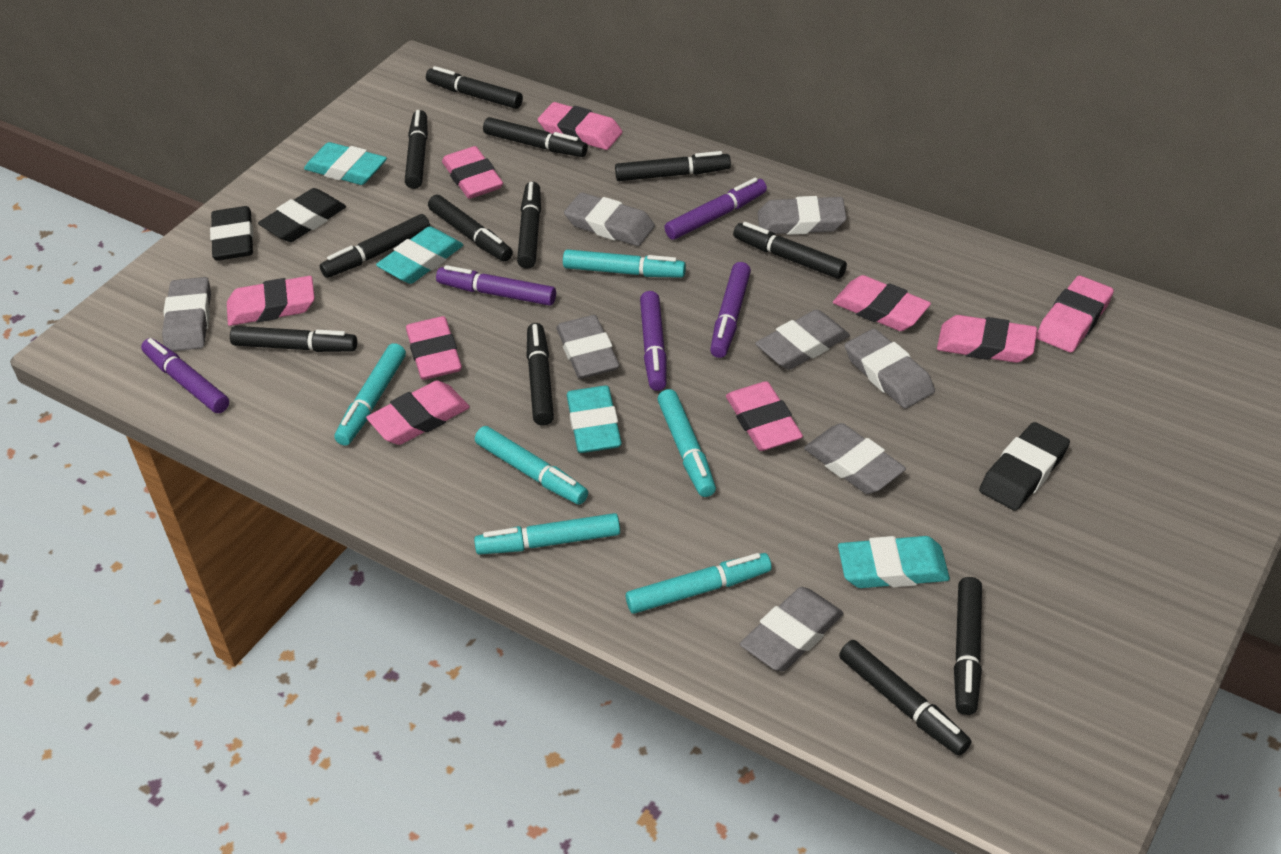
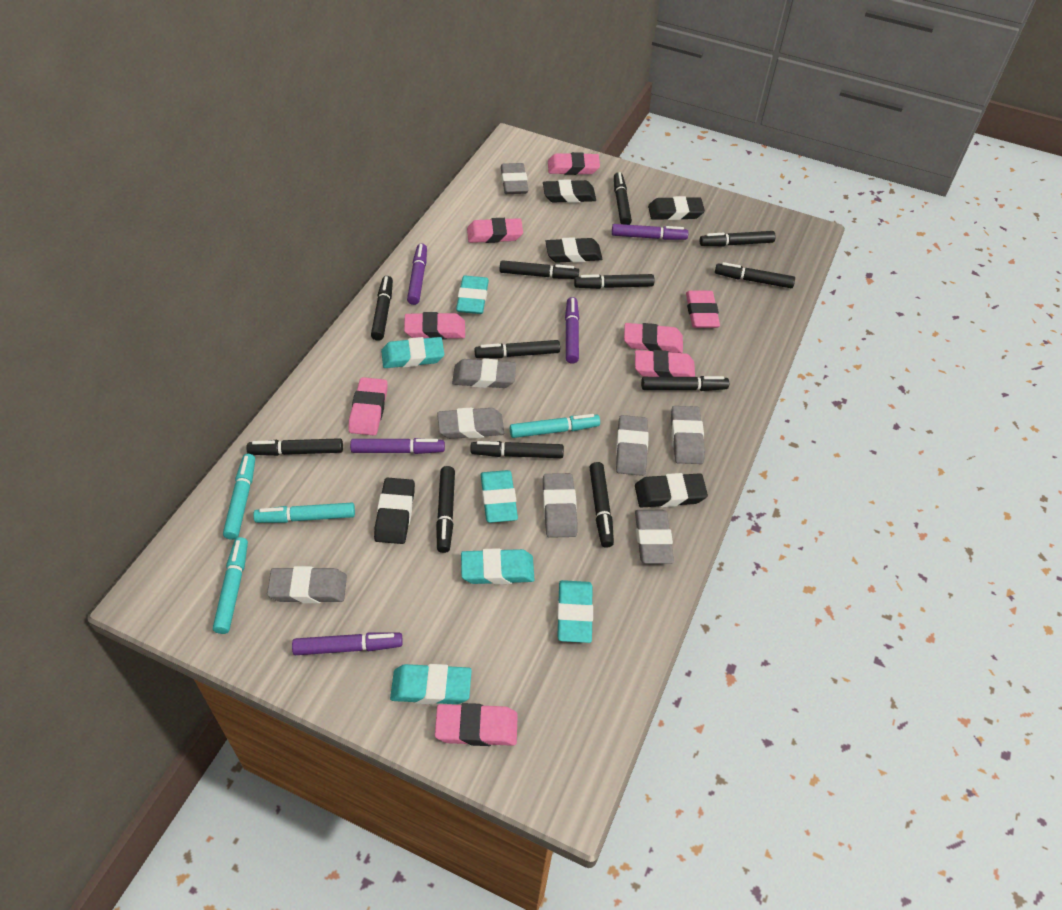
black eraser: 3 -> 5
pink eraser: 9 -> 8
turquoise eraser: 4 -> 6
turquoise marker: 6 -> 4

